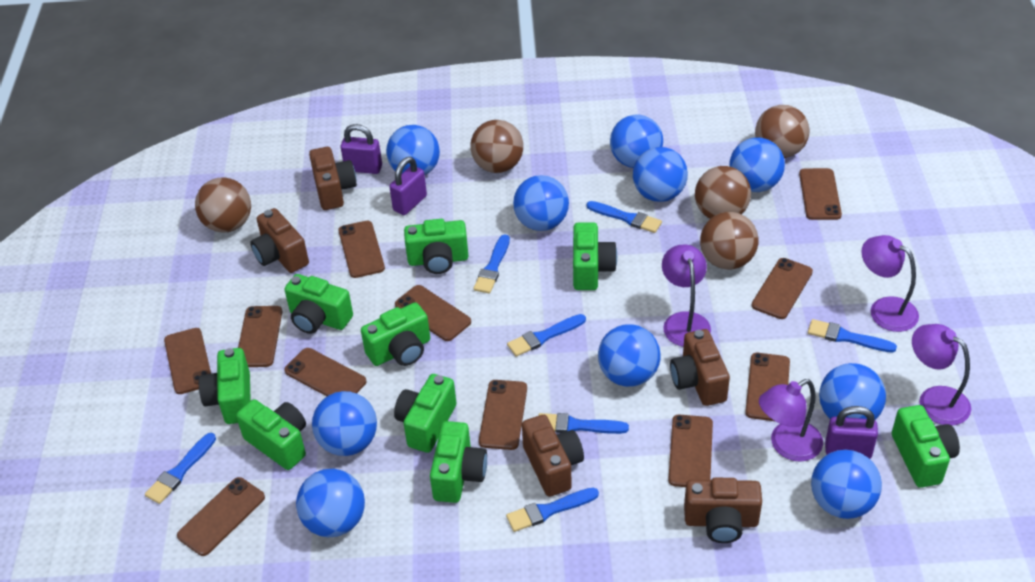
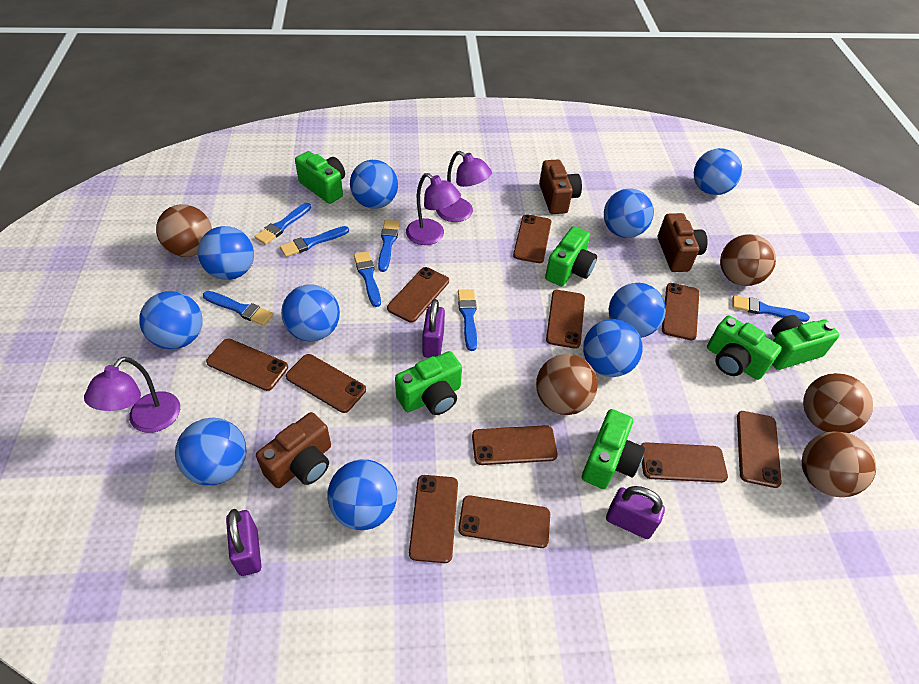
brown camera: 5 -> 3
green camera: 9 -> 6
purple lamp: 4 -> 3

